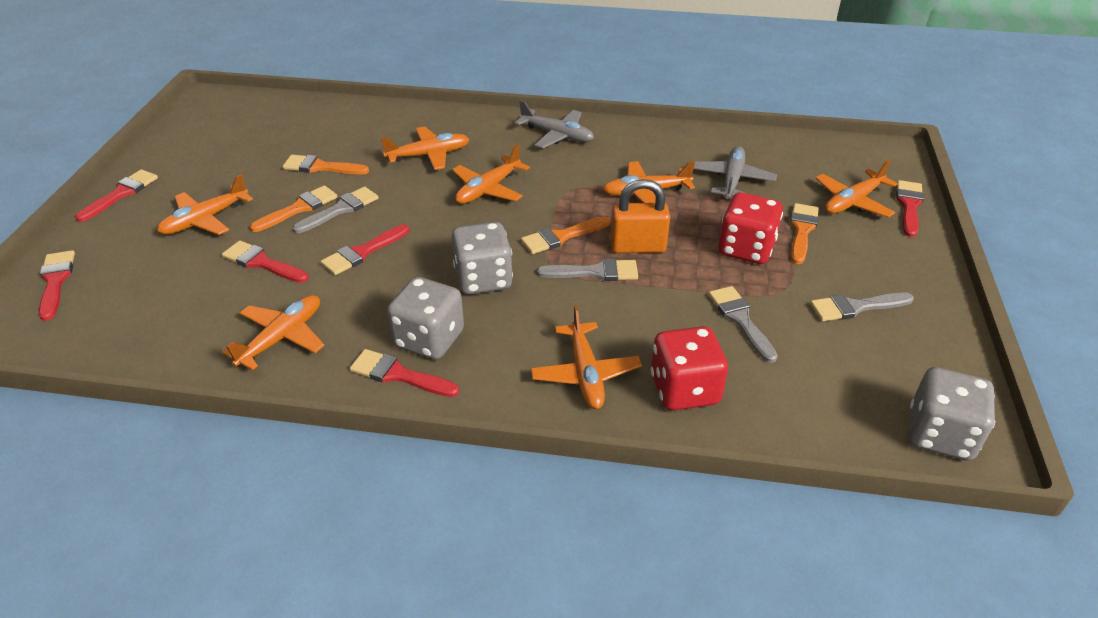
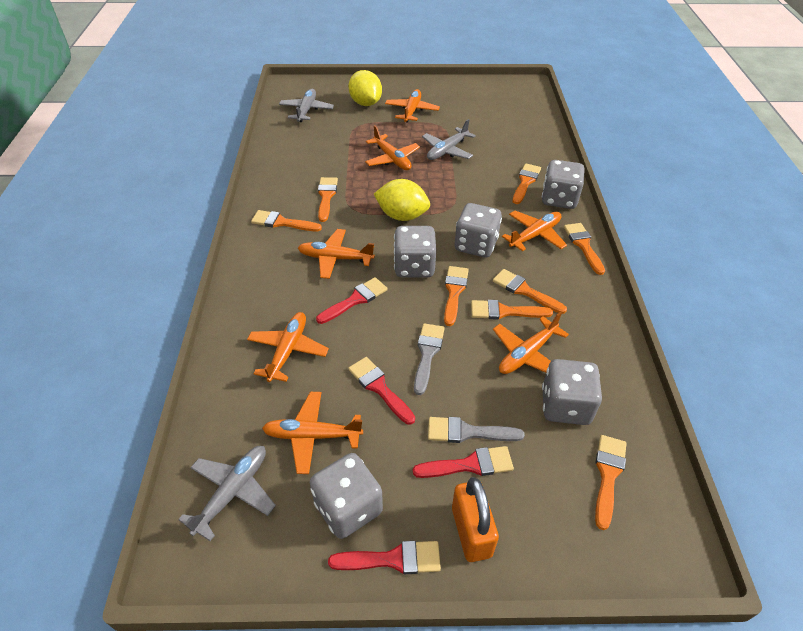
grey brush: 4 -> 2
grey dice: 3 -> 5
grey plane: 2 -> 3
orange brush: 4 -> 8
red brush: 6 -> 4
red dice: 2 -> 0
yellow lemon: 0 -> 2

